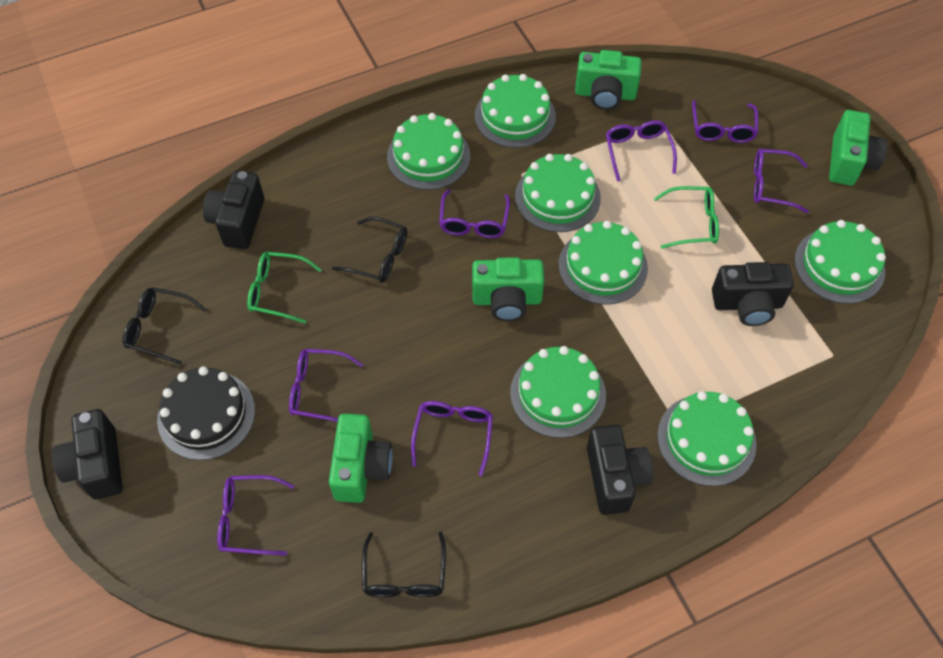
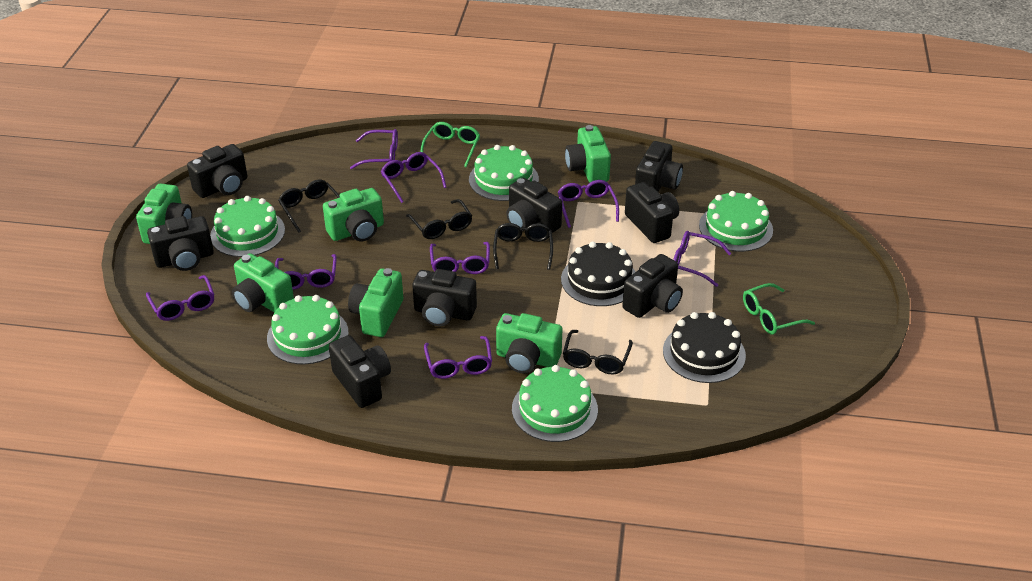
black cake: 1 -> 2
black camera: 4 -> 8
black glasses: 3 -> 4
green cake: 7 -> 5
green camera: 4 -> 6
purple glasses: 7 -> 8

